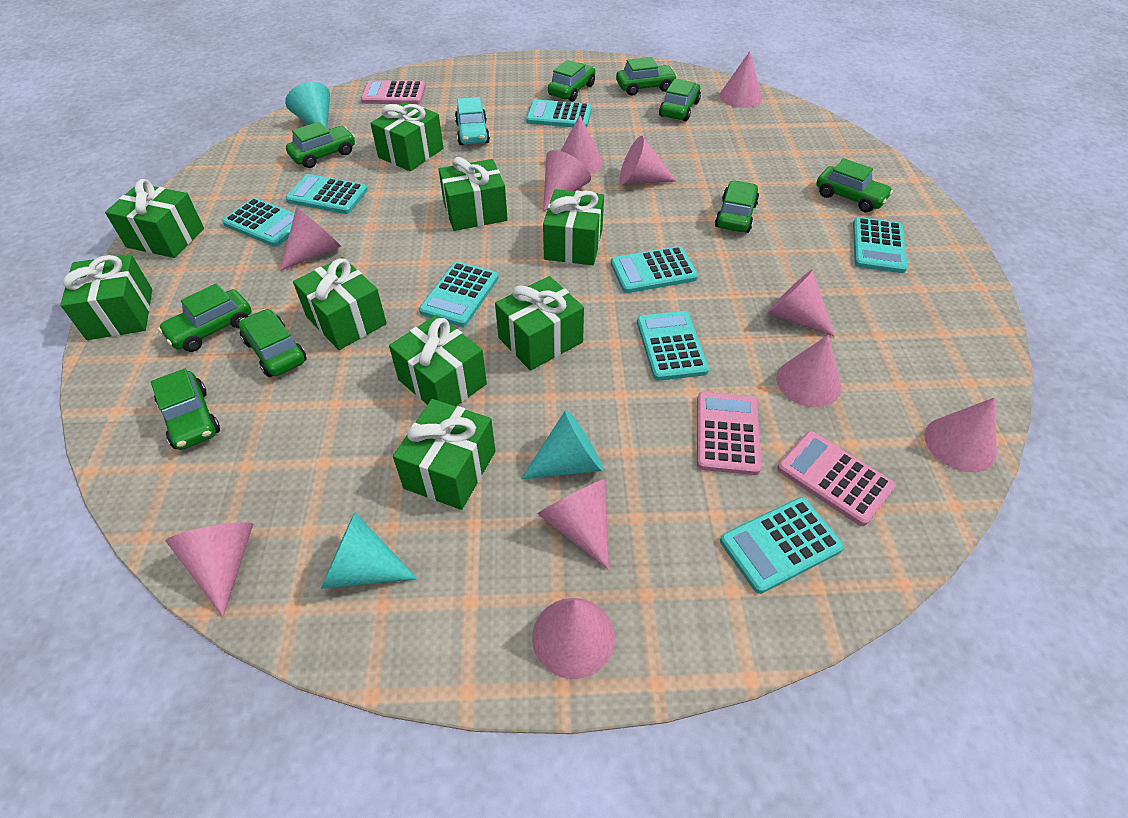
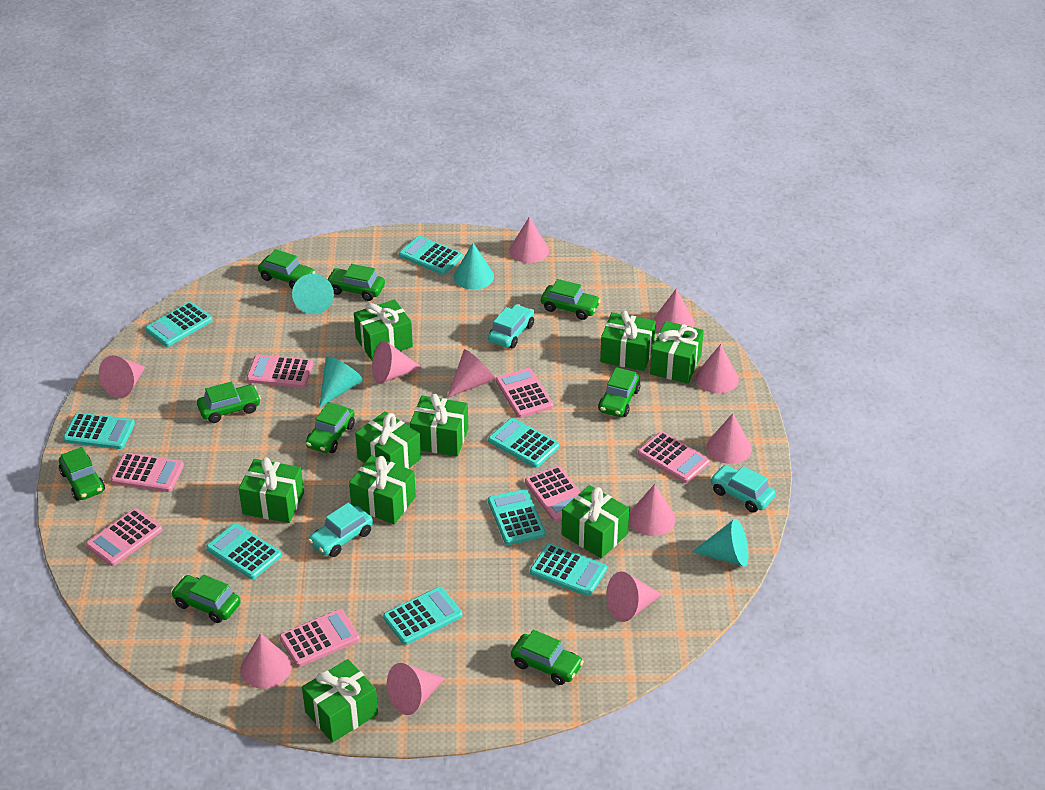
pink calculator: 3 -> 7
turquoise car: 1 -> 3
turquoise cone: 3 -> 4

